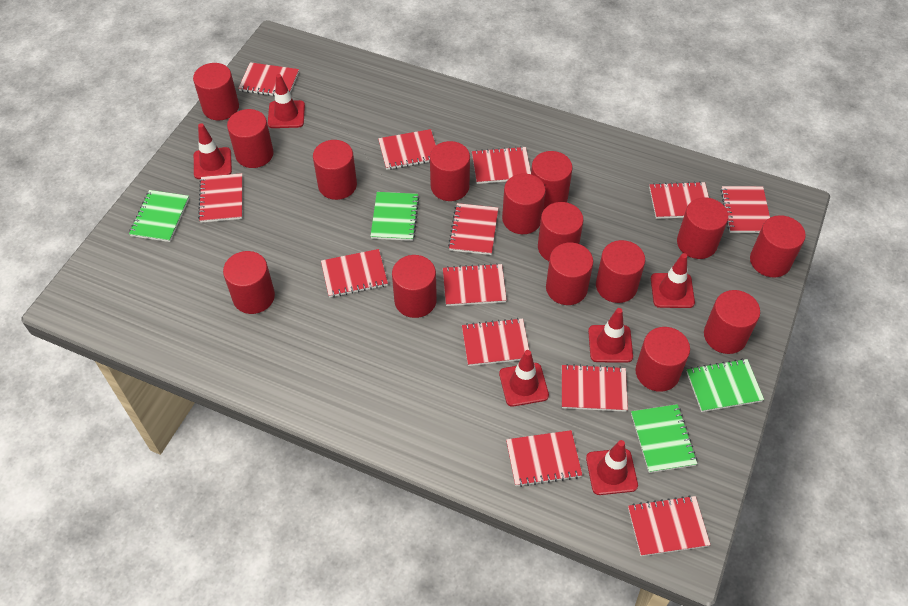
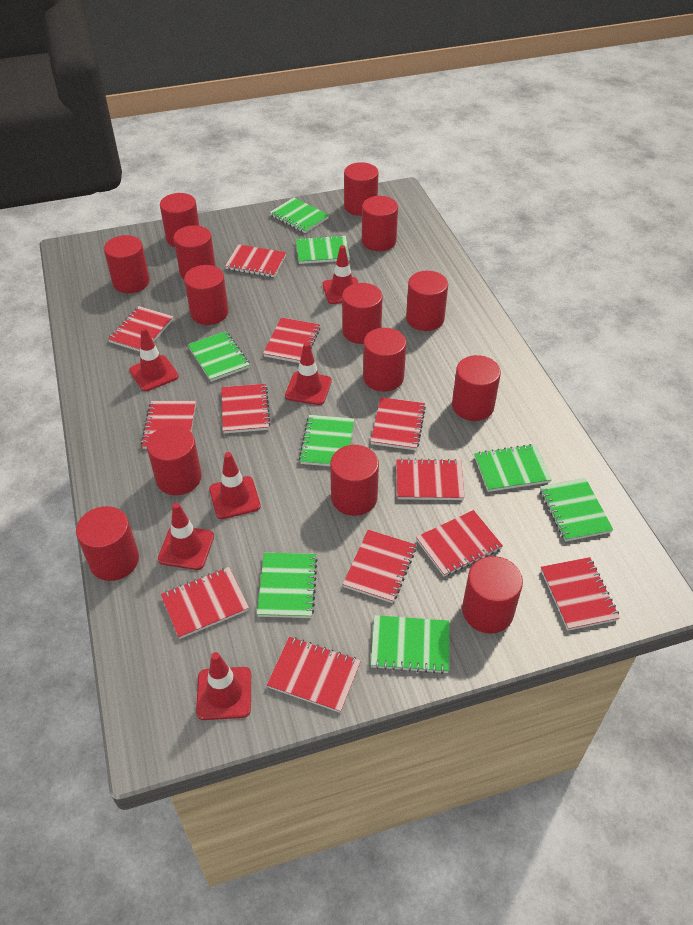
green notebook: 4 -> 8
red cylinder: 15 -> 14
red notebook: 13 -> 12

